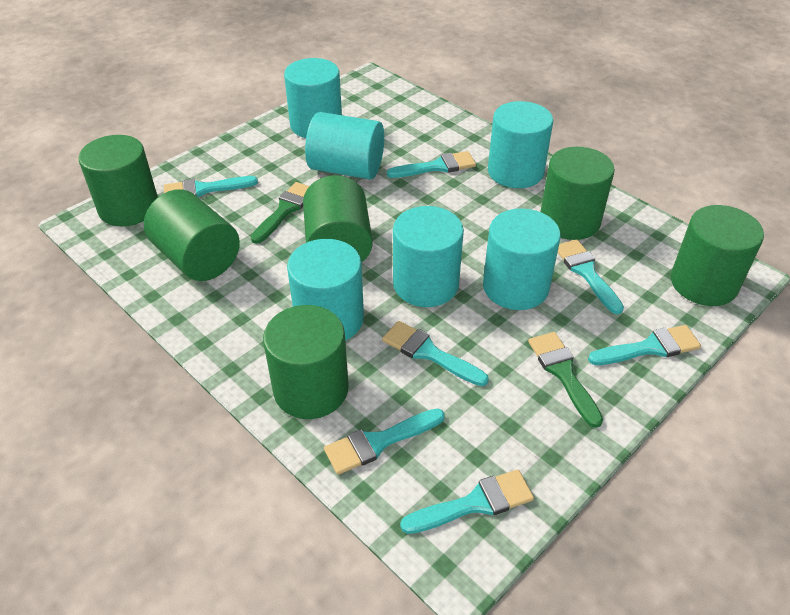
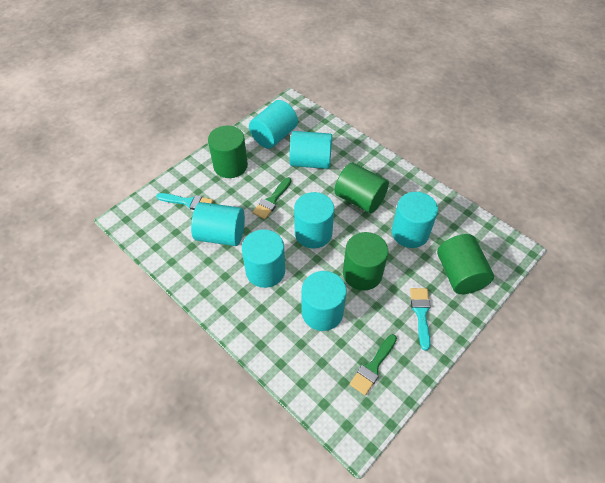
green cylinder: 6 -> 4
turquoise brush: 7 -> 2
turquoise cylinder: 6 -> 7

